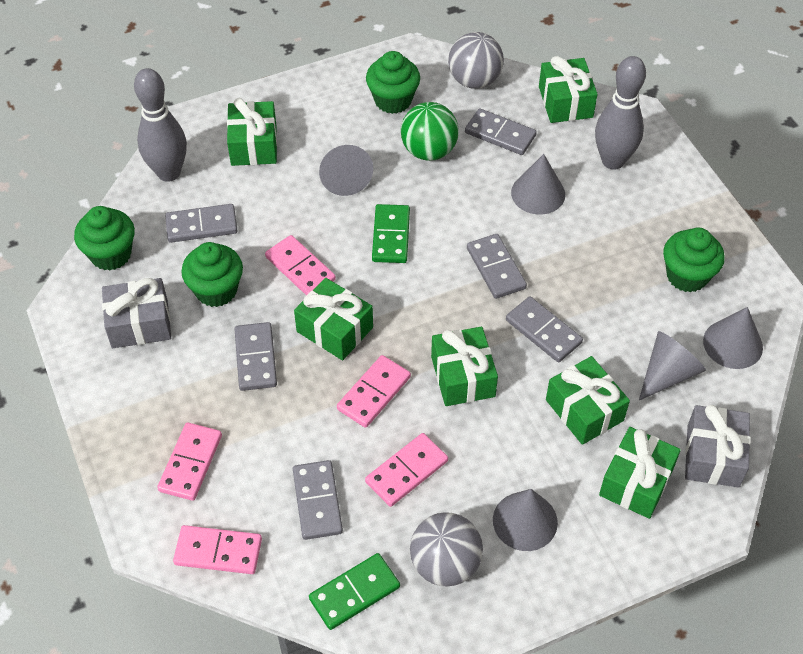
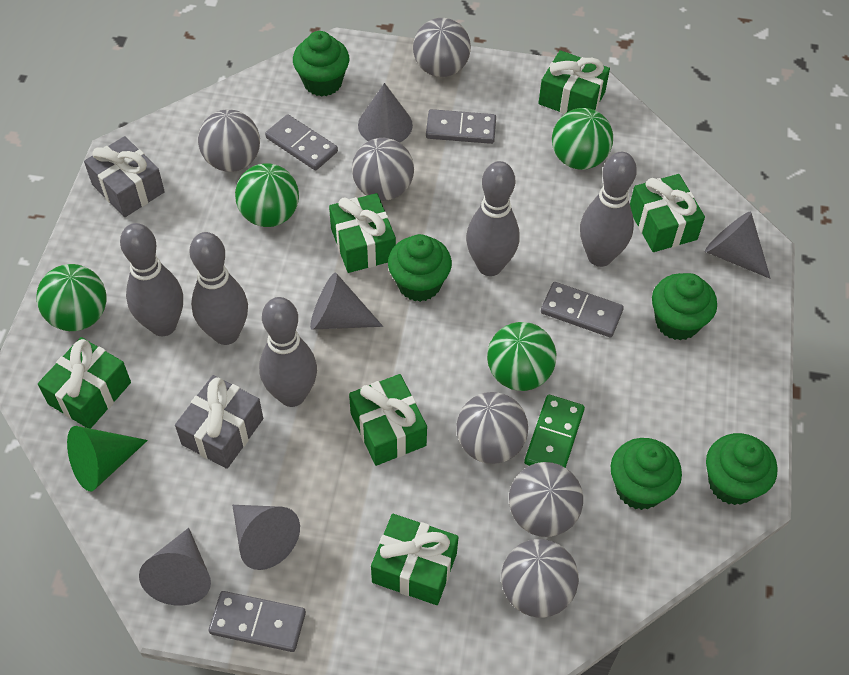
green ball: 1 -> 4
green cone: 0 -> 1
green cupcake: 4 -> 5
green domino: 2 -> 1
grey ball: 2 -> 6
grey bowling pin: 2 -> 5
grey domino: 6 -> 4
pink domino: 5 -> 0

